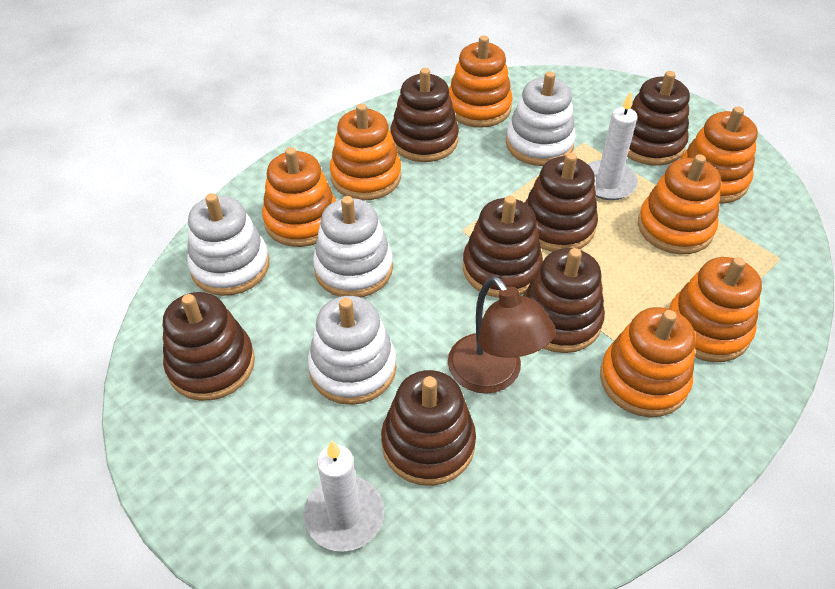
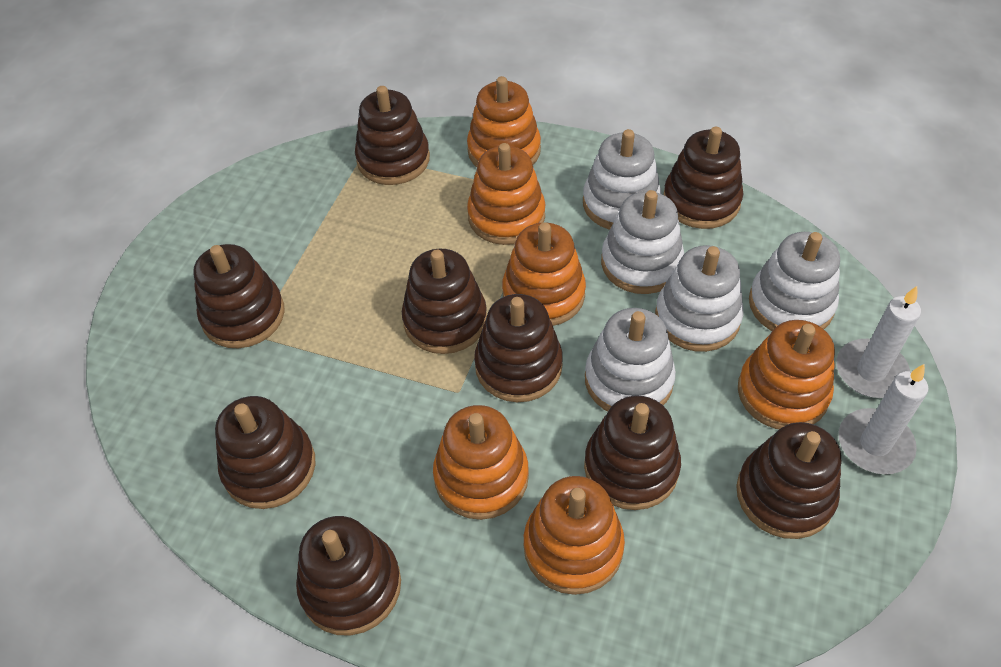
brown lamp: 1 -> 0
brown stacking toy: 7 -> 9
orange stacking toy: 7 -> 6
white stacking toy: 4 -> 5

